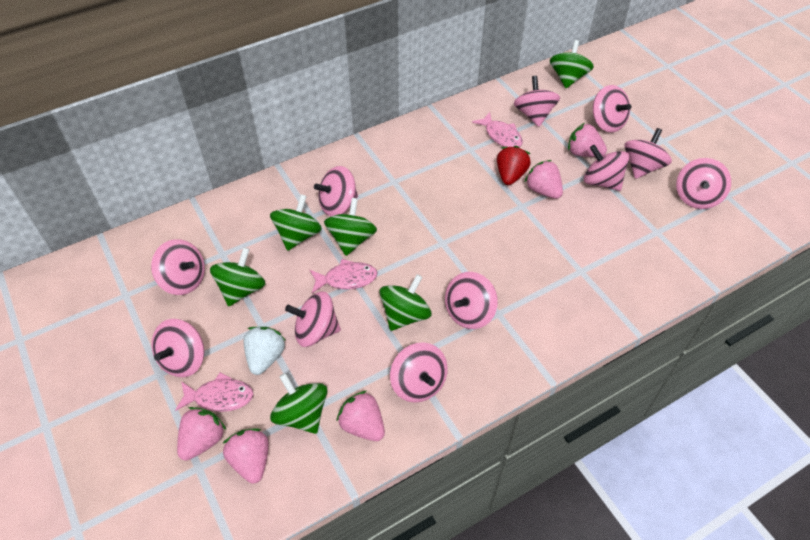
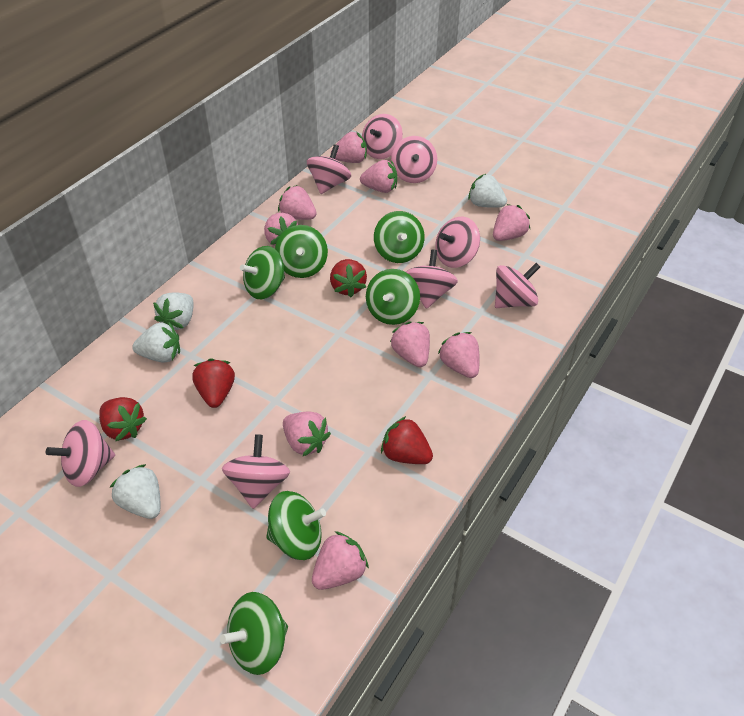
pink fish: 3 -> 0
pink spinning top: 11 -> 8
pink strawberry: 5 -> 9
red strawberry: 1 -> 4
white strawberry: 1 -> 4

